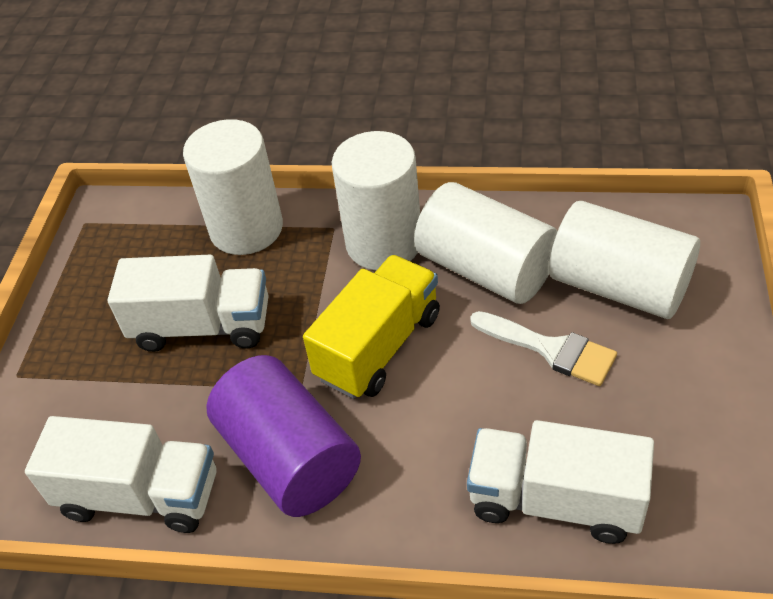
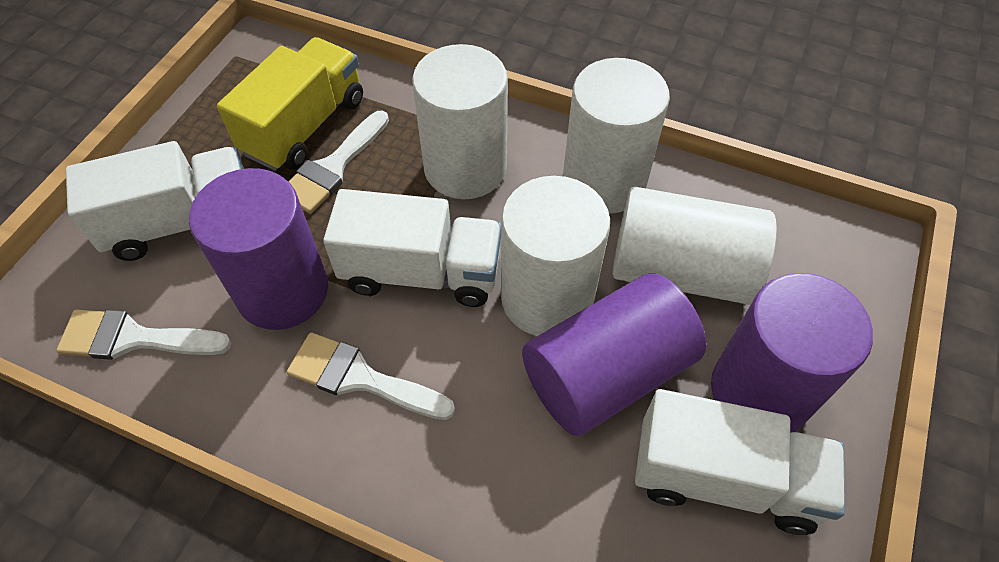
purple cylinder: 1 -> 3
white brush: 1 -> 3

